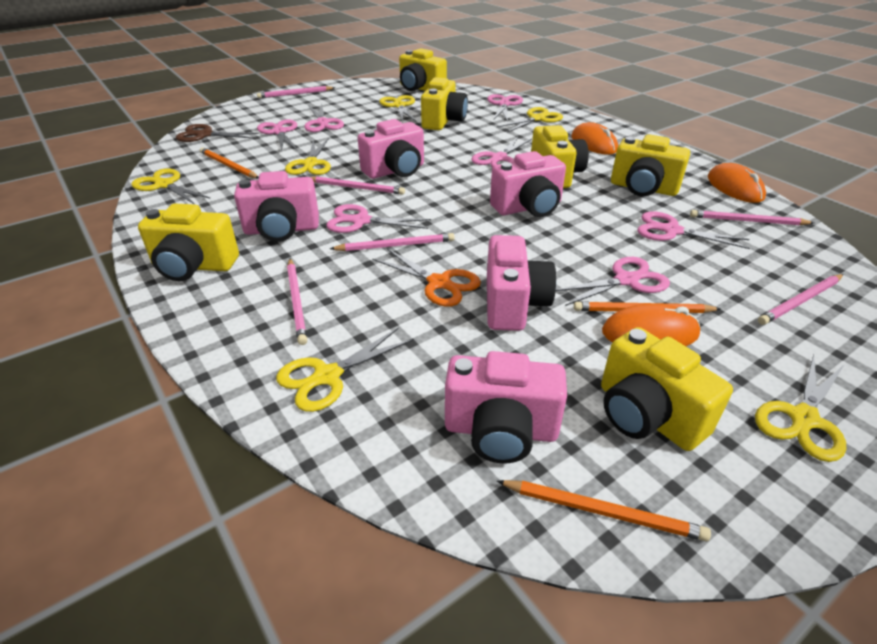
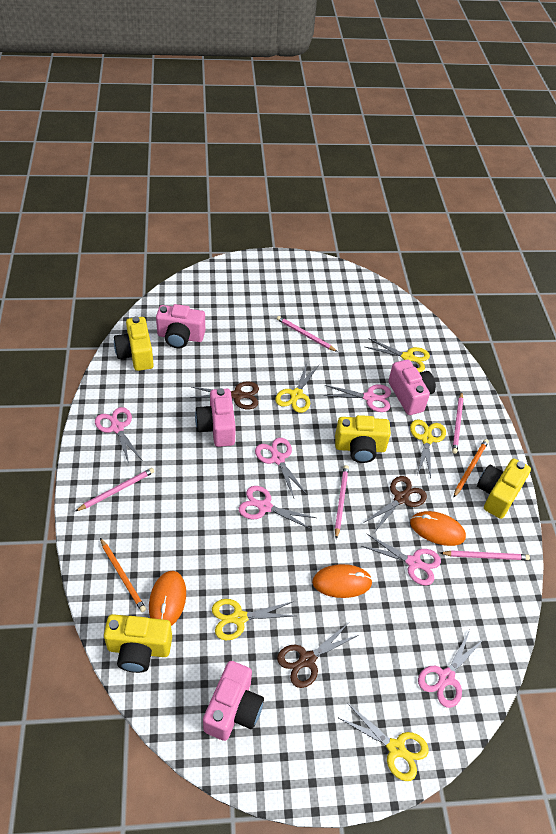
brown scissors: 1 -> 3
orange pencil: 3 -> 2
orange scissors: 1 -> 0
pink camera: 5 -> 4
pink pencil: 6 -> 5
pink scissors: 7 -> 6
yellow camera: 6 -> 4
yellow scissors: 6 -> 5

